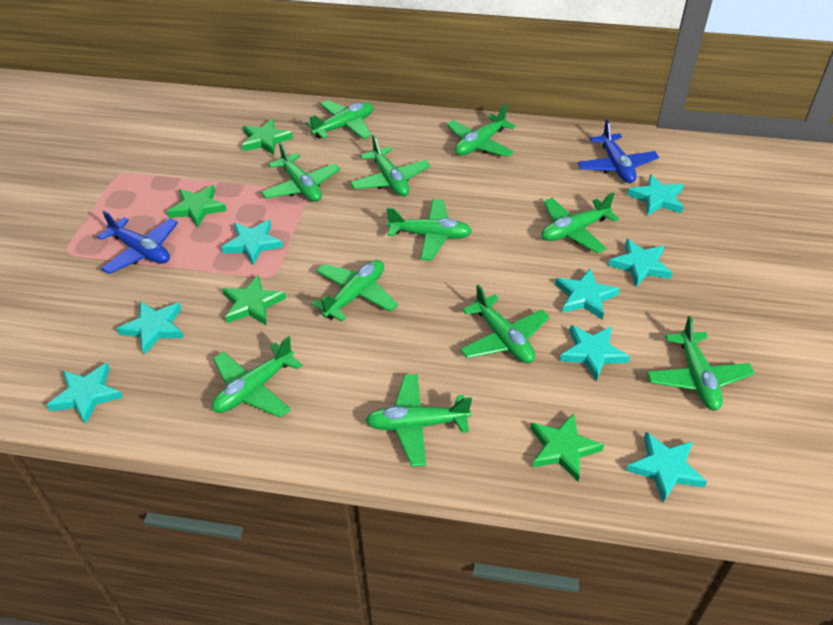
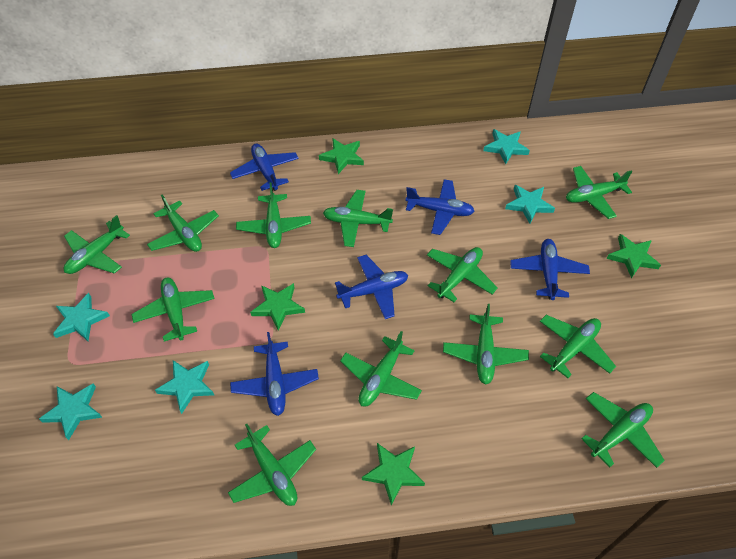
blue plane: 2 -> 5
green plane: 11 -> 12
turquoise star: 8 -> 5

